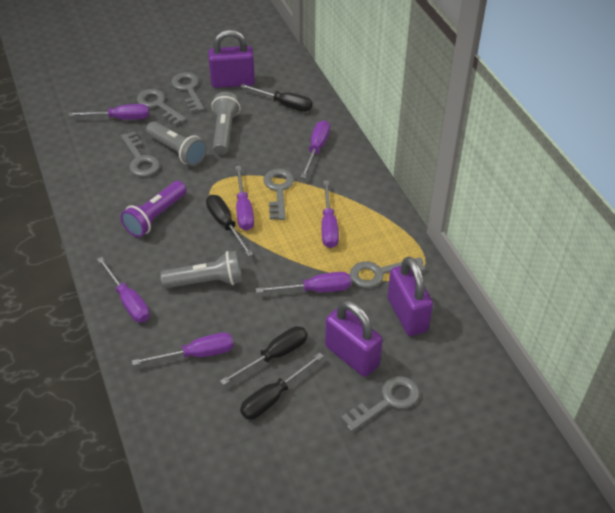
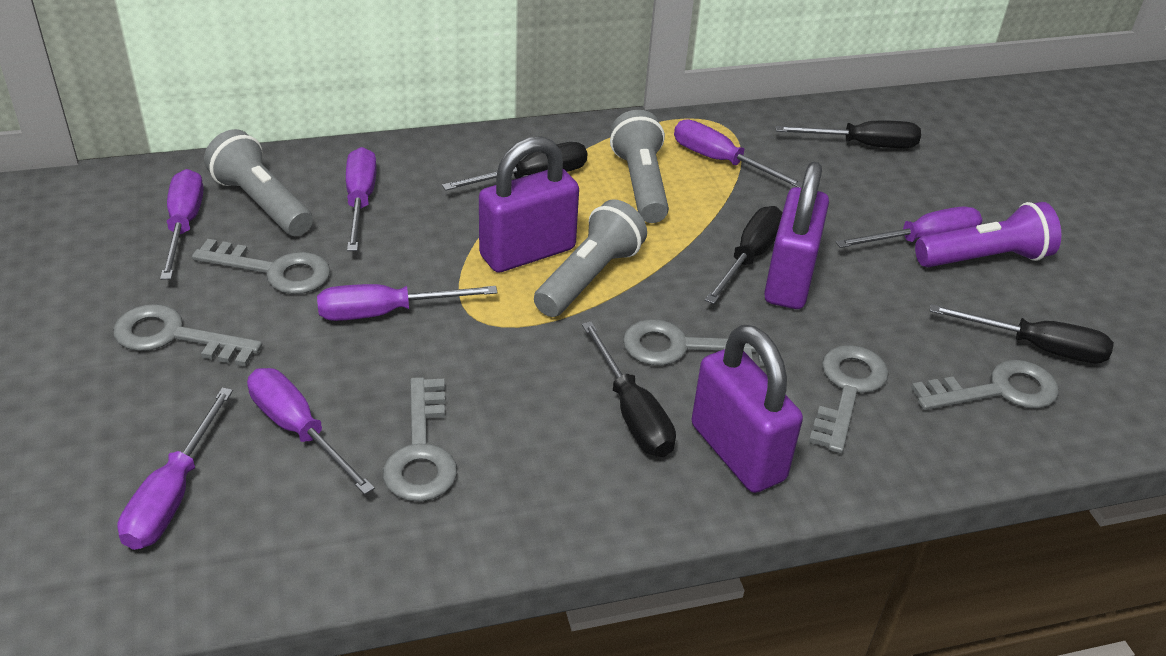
black screwdriver: 4 -> 5

